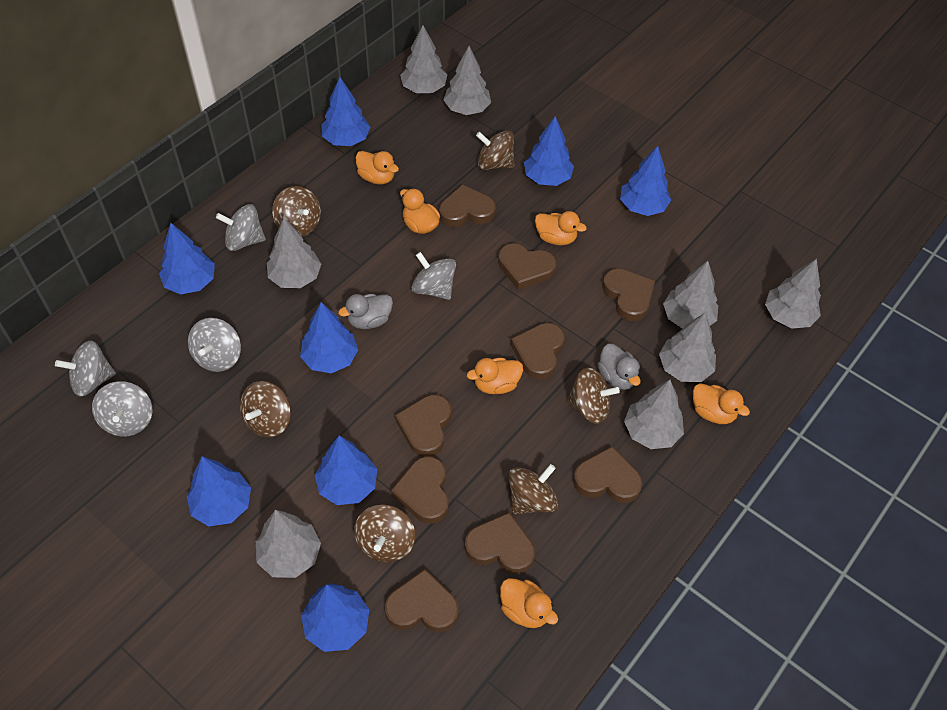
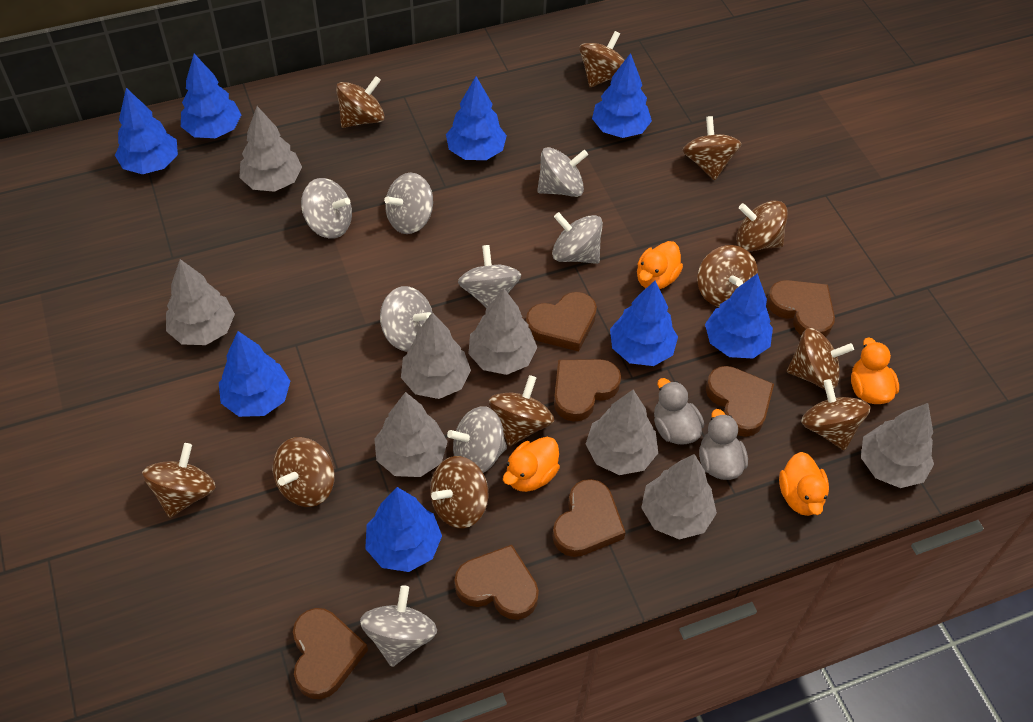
brown heart: 9 -> 7
brown spinning top: 6 -> 11
grey spinning top: 5 -> 8
orange duck: 6 -> 4

